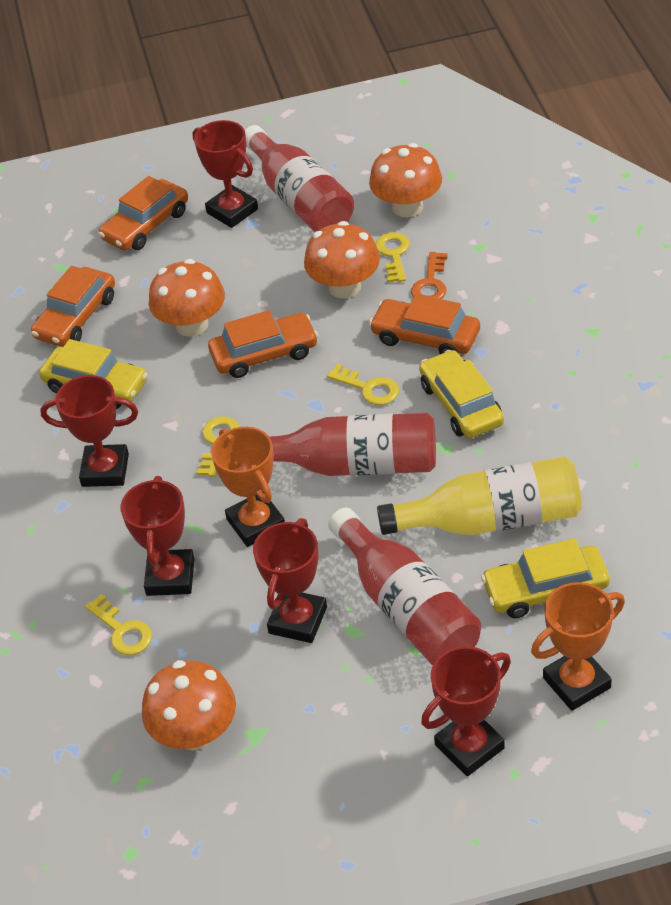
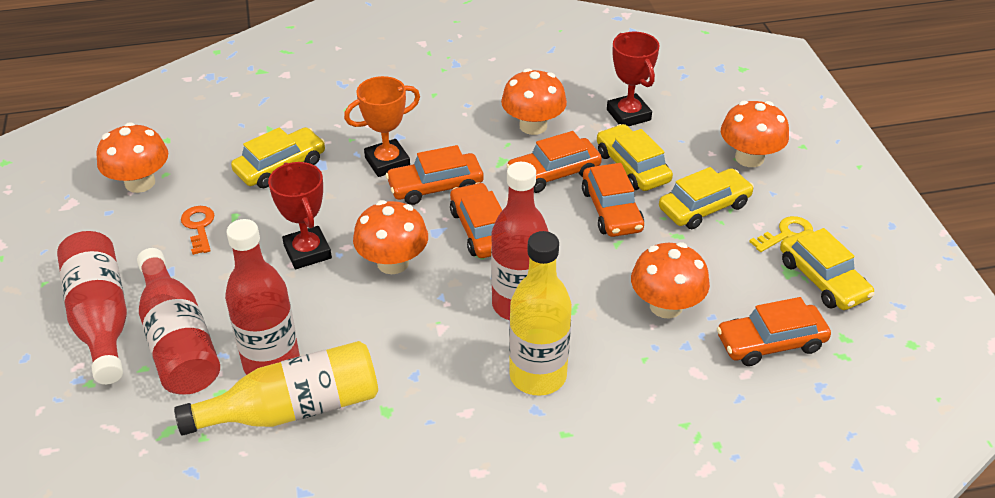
orange car: 4 -> 5
orange mushroom: 4 -> 5
orange trophy: 2 -> 1
red bottle: 3 -> 4
red trophy: 5 -> 2
yellow bottle: 1 -> 2
yellow car: 3 -> 4
yellow key: 4 -> 1

